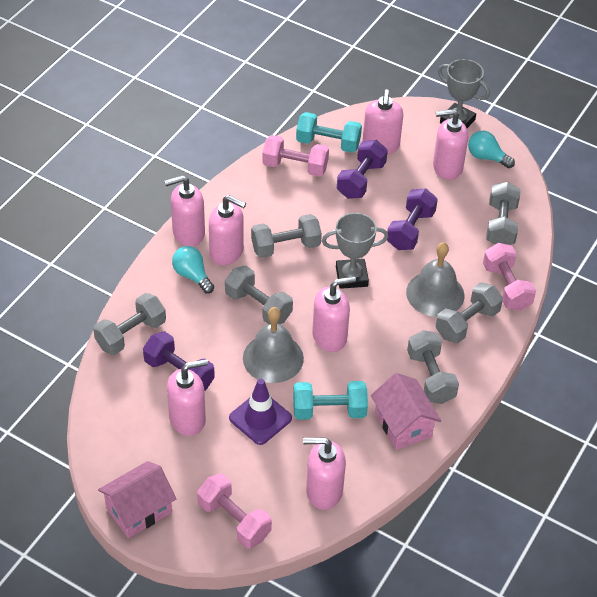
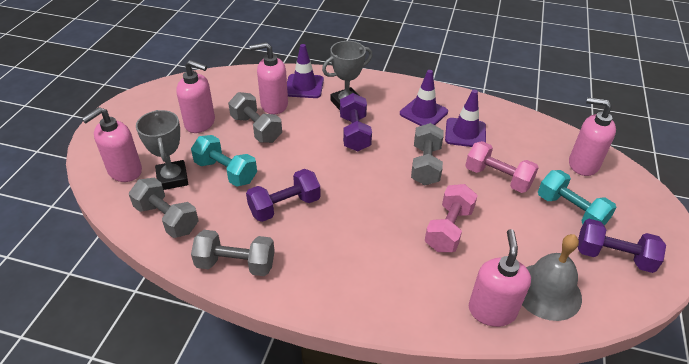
grey bell: 2 -> 1
grey dumbbell: 6 -> 4
pink dumbbell: 3 -> 2
pink house: 2 -> 0
pink soap dispenser: 7 -> 5
purple traffic cone: 1 -> 3
turquoise light bulb: 2 -> 0

